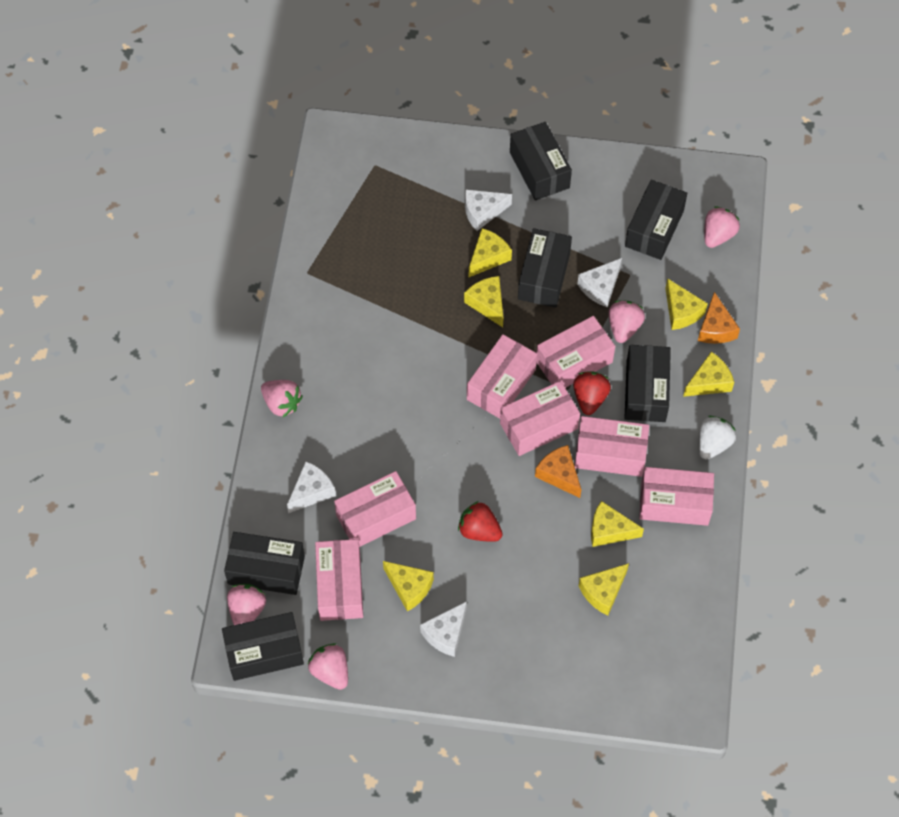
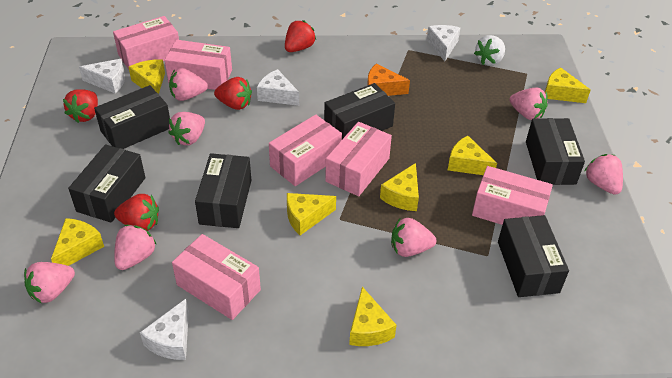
orange cheese: 2 -> 1
pink box: 7 -> 6
pink strawberry: 5 -> 7
red strawberry: 2 -> 4

